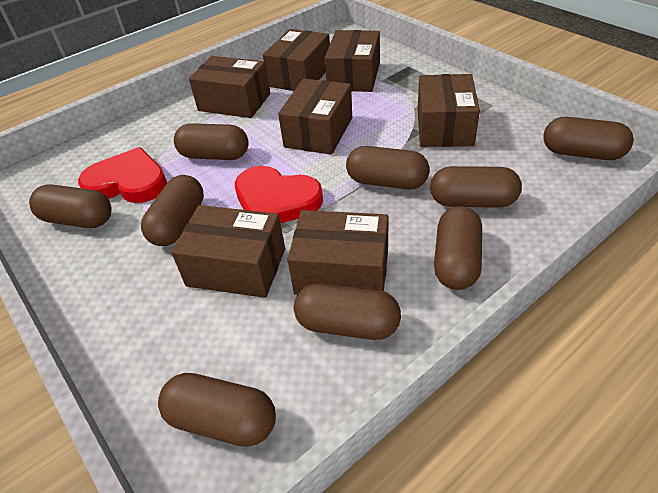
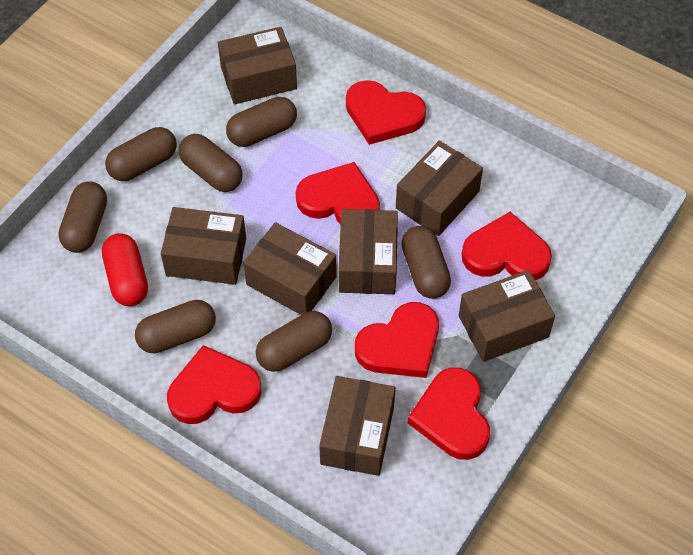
brown capsule: 9 -> 7
red capsule: 0 -> 1
red heart: 2 -> 6

